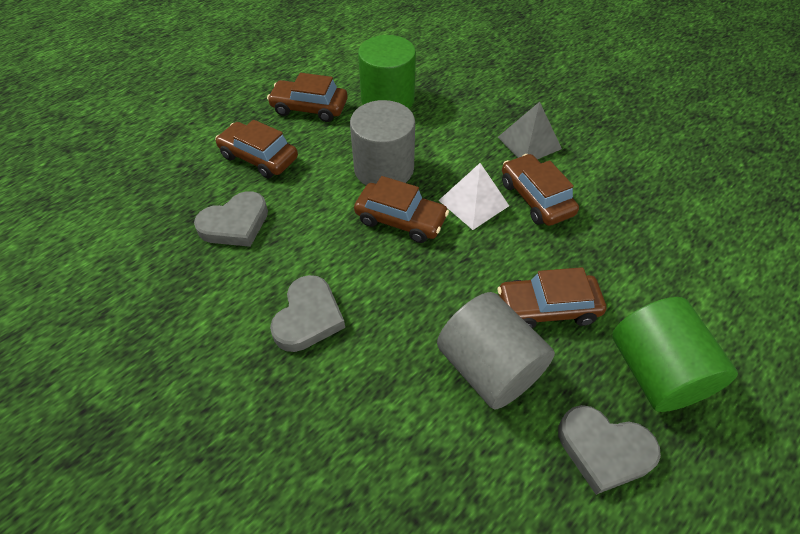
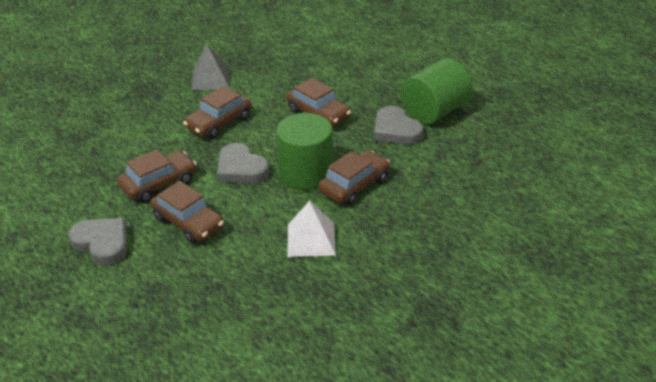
grey cylinder: 2 -> 0

